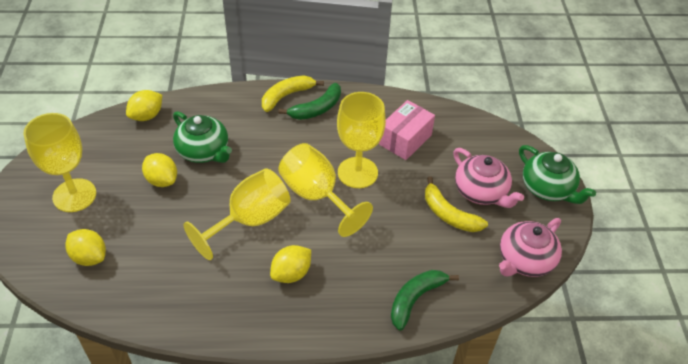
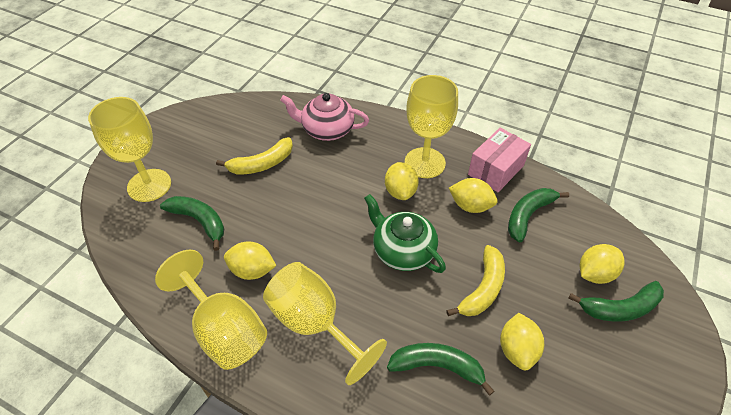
green banana: 2 -> 4
green teapot: 2 -> 1
pink teapot: 2 -> 1
yellow lemon: 4 -> 5

